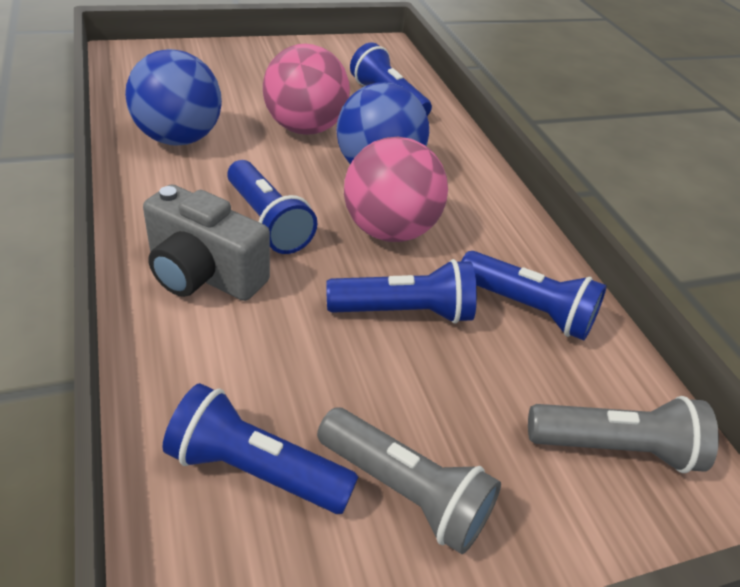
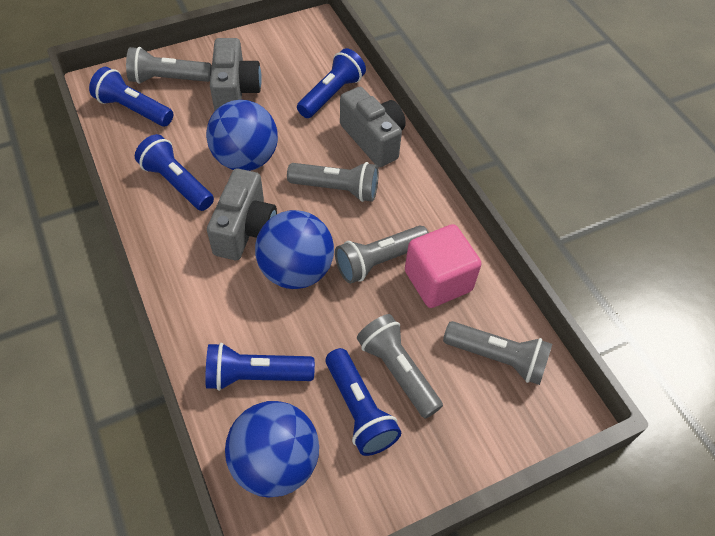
blue ball: 2 -> 3
grey camera: 1 -> 3
grey flashlight: 2 -> 5
pink ball: 2 -> 0
pink cube: 0 -> 1

